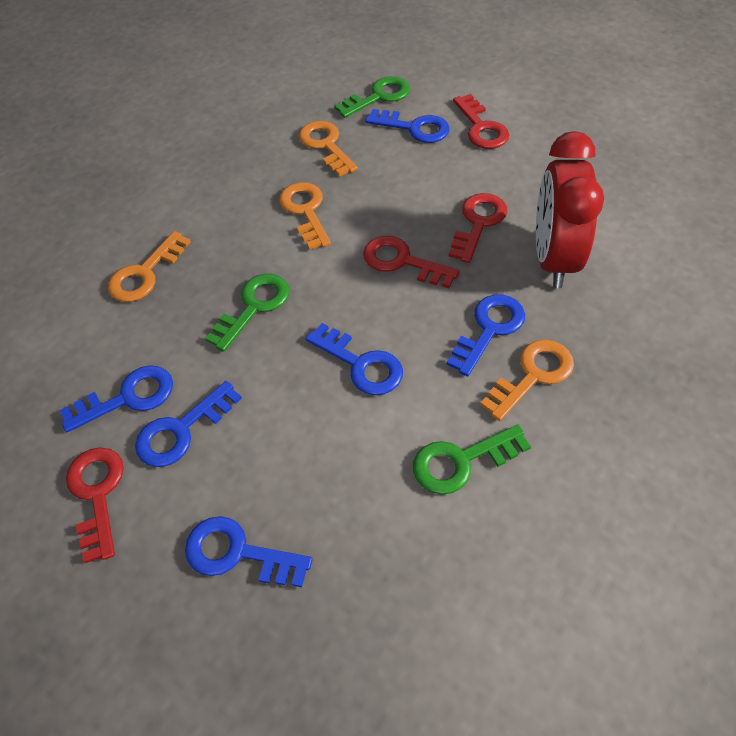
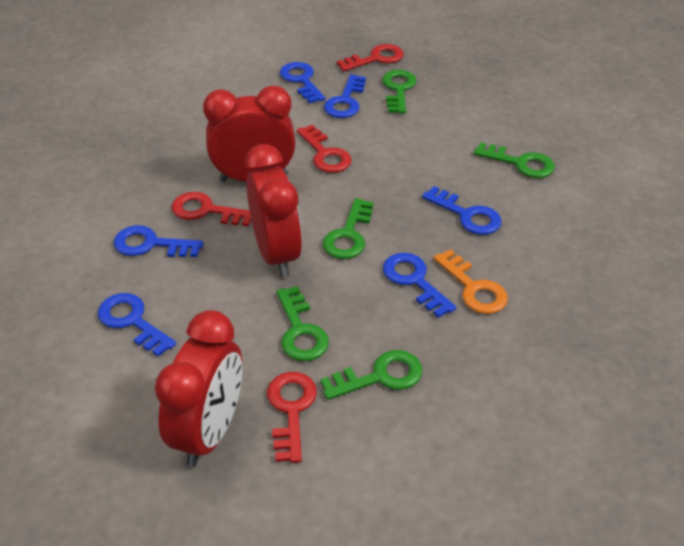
green key: 3 -> 5
orange key: 4 -> 1
red clock: 1 -> 3

